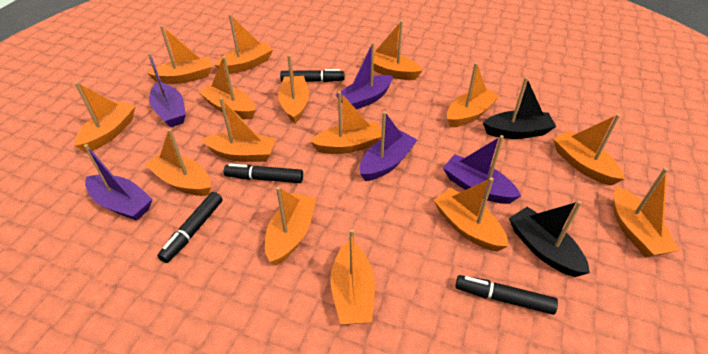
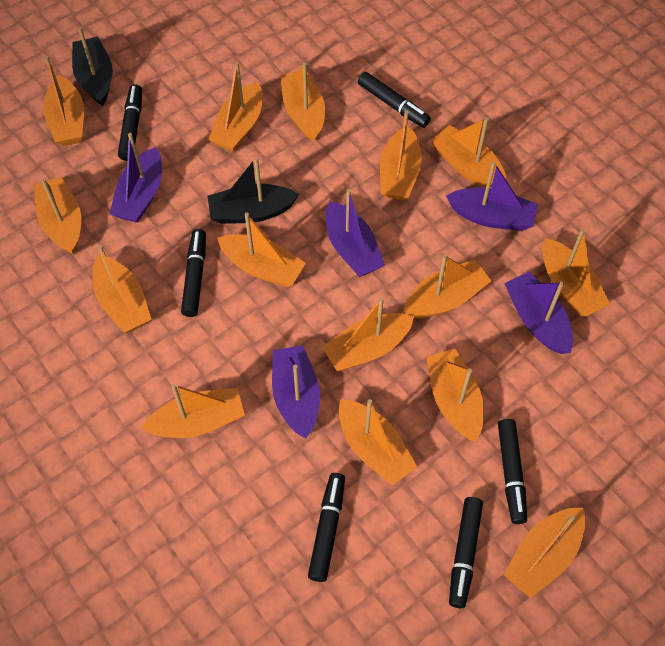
black marker: 4 -> 6

